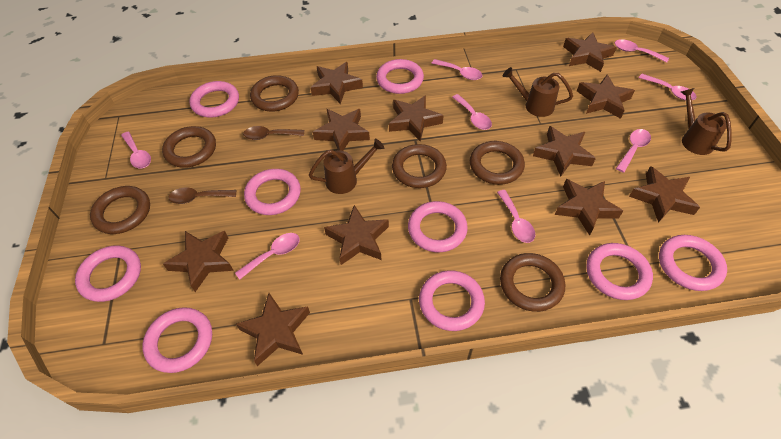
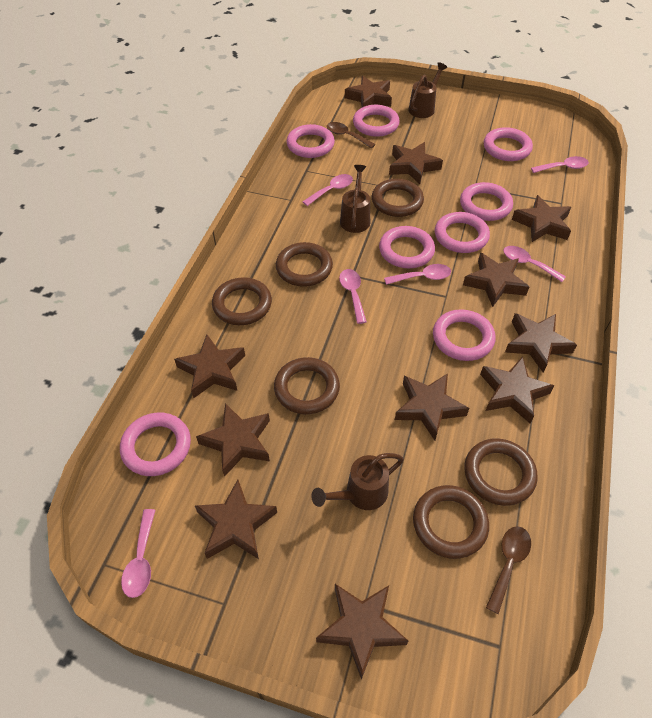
pink ring: 9 -> 8
pink spoon: 8 -> 6

